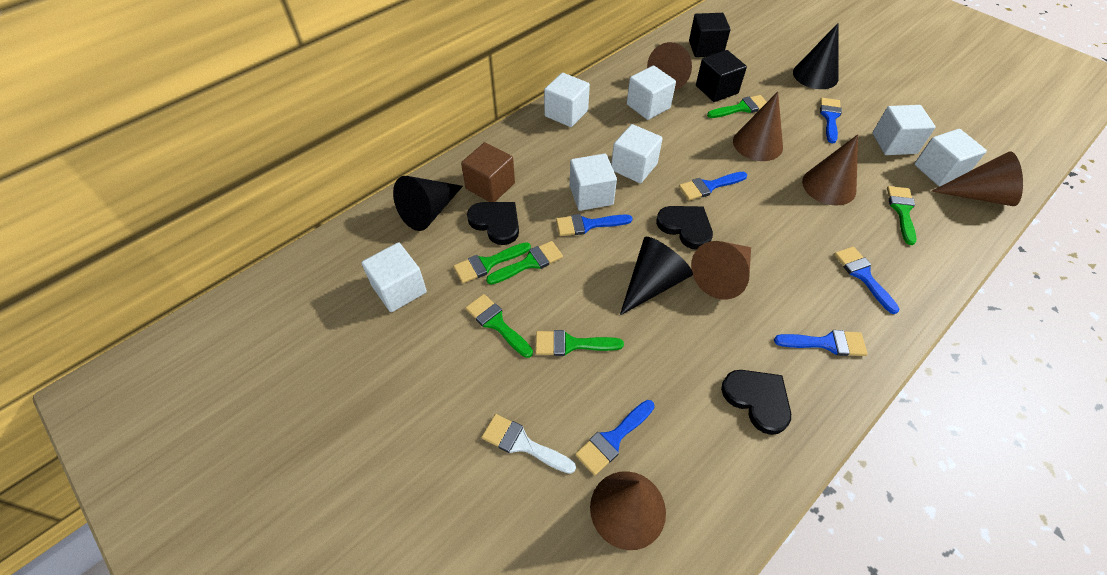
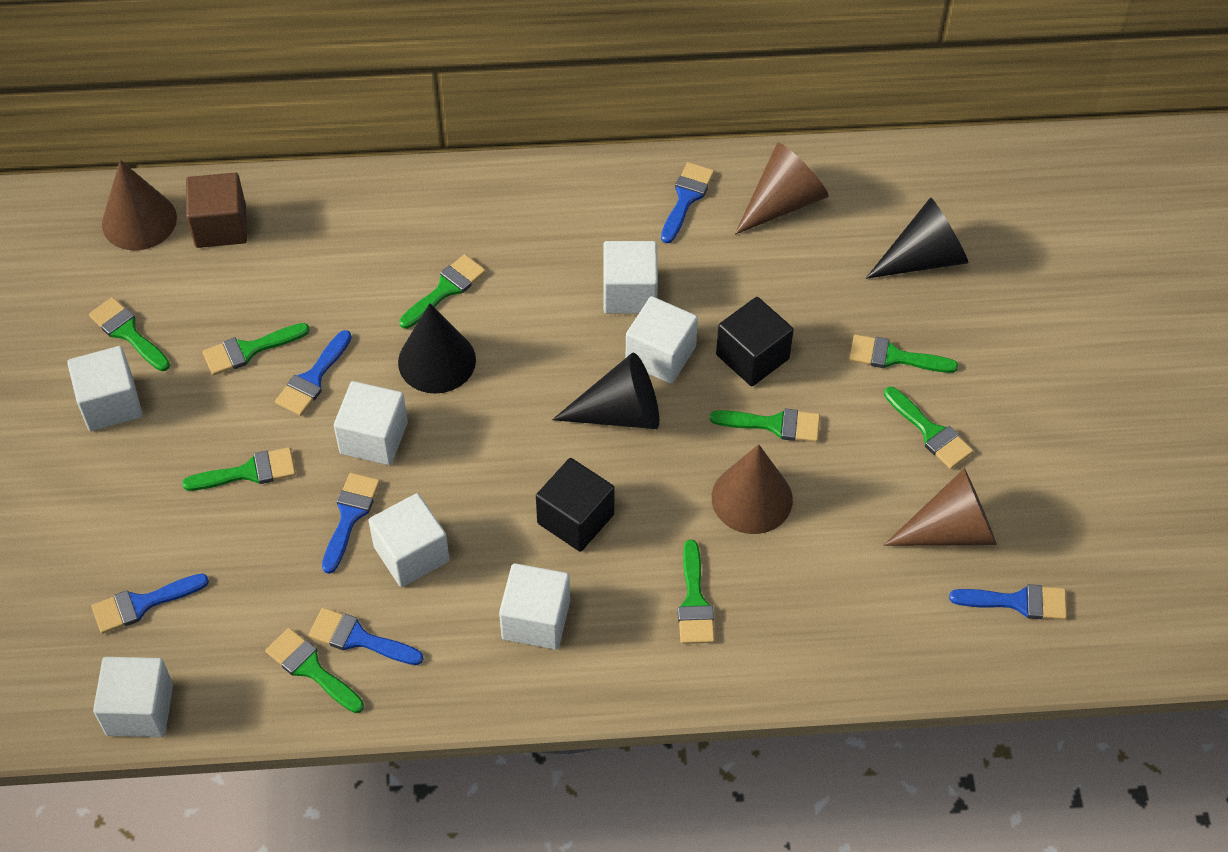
black heart: 3 -> 0
brown cone: 6 -> 4
green brush: 6 -> 9
white brush: 1 -> 0

